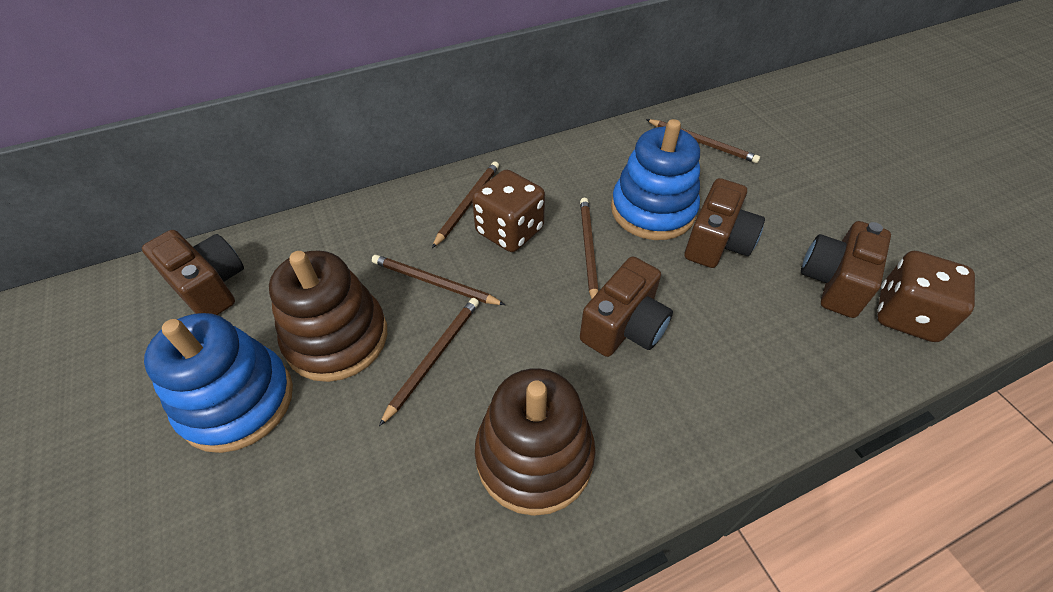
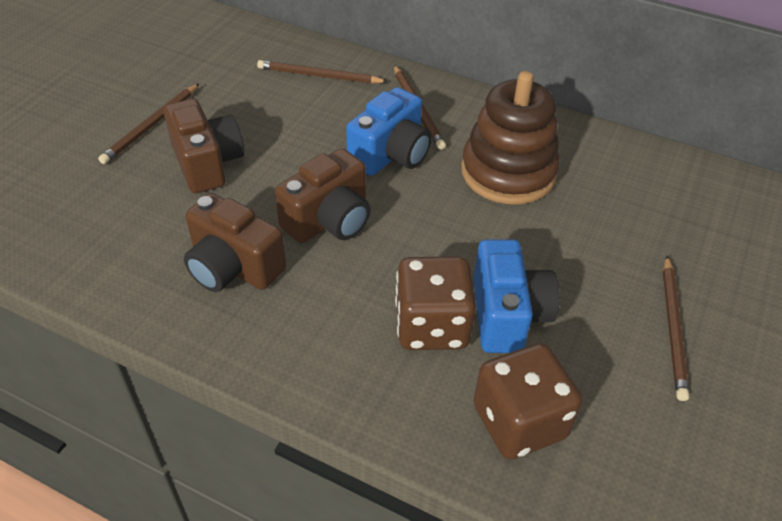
blue camera: 0 -> 2
blue stacking toy: 2 -> 0
brown camera: 4 -> 3
brown pencil: 5 -> 4
brown stacking toy: 2 -> 1

